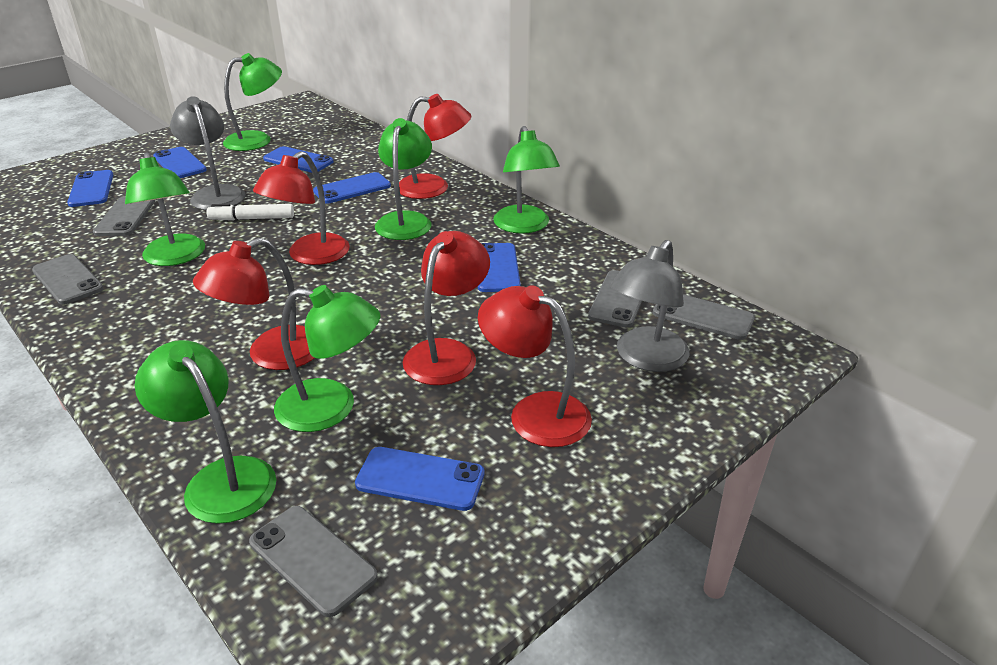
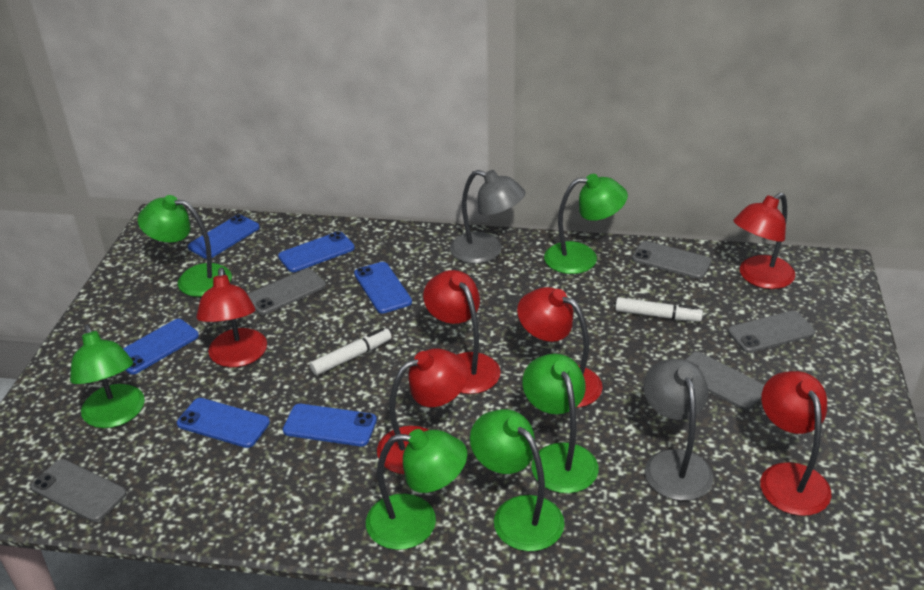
red lamp: 5 -> 6
white marker: 1 -> 2

